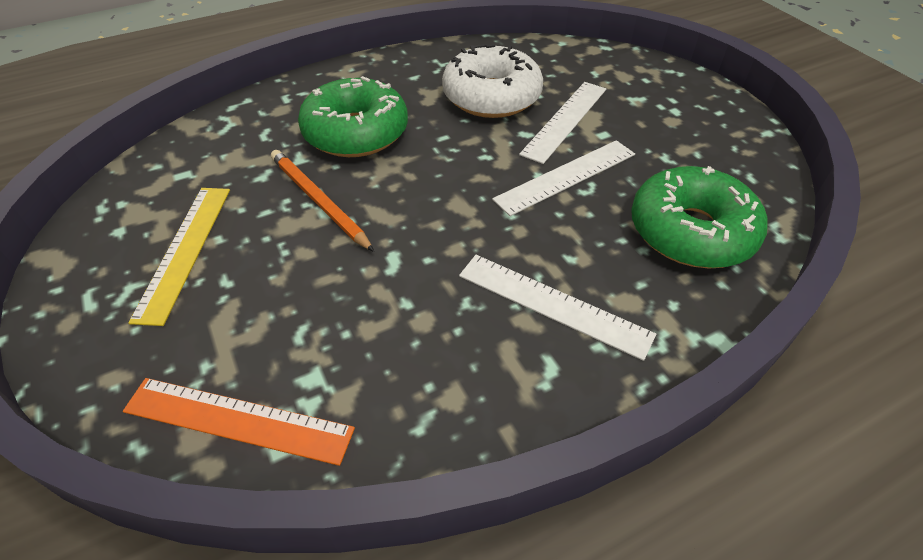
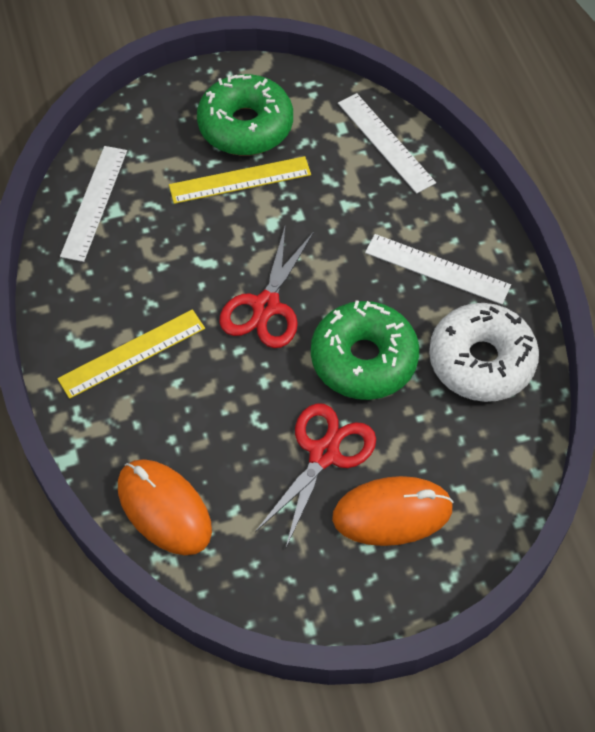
orange mouse: 0 -> 2
orange pencil: 1 -> 0
orange ruler: 1 -> 0
red scissors: 0 -> 2
yellow ruler: 1 -> 2

